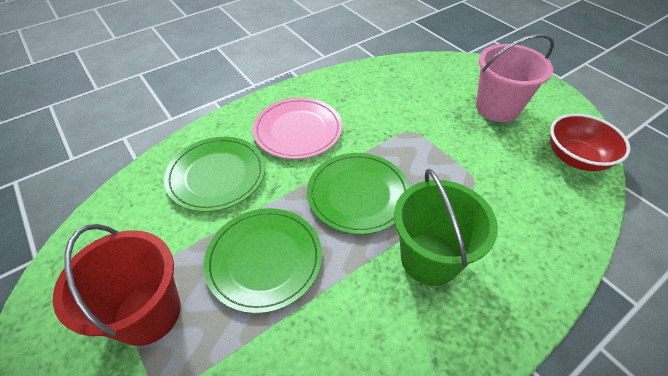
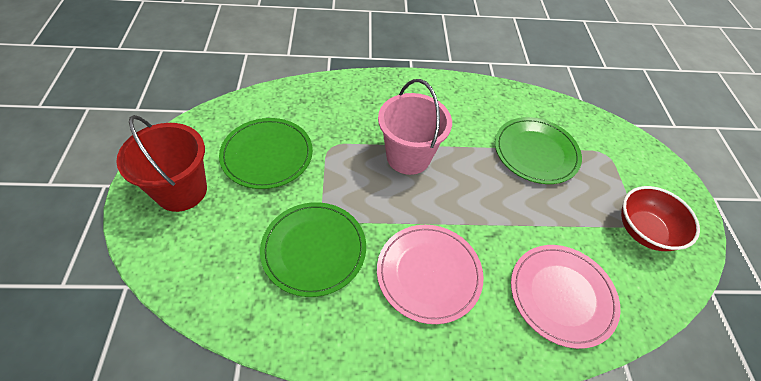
green bucket: 1 -> 0
pink plate: 1 -> 2

